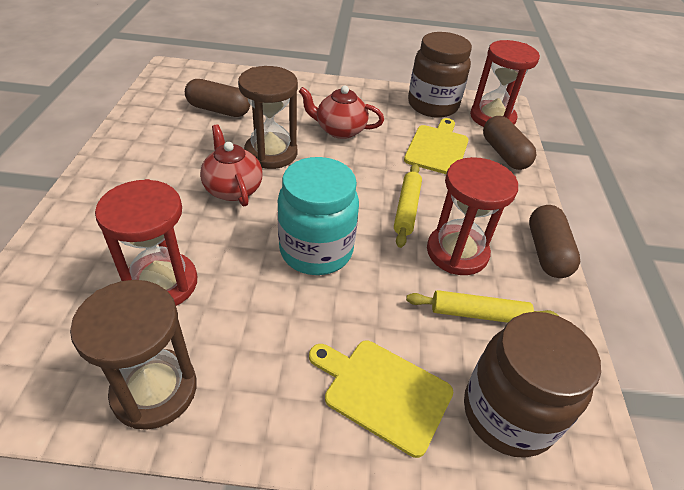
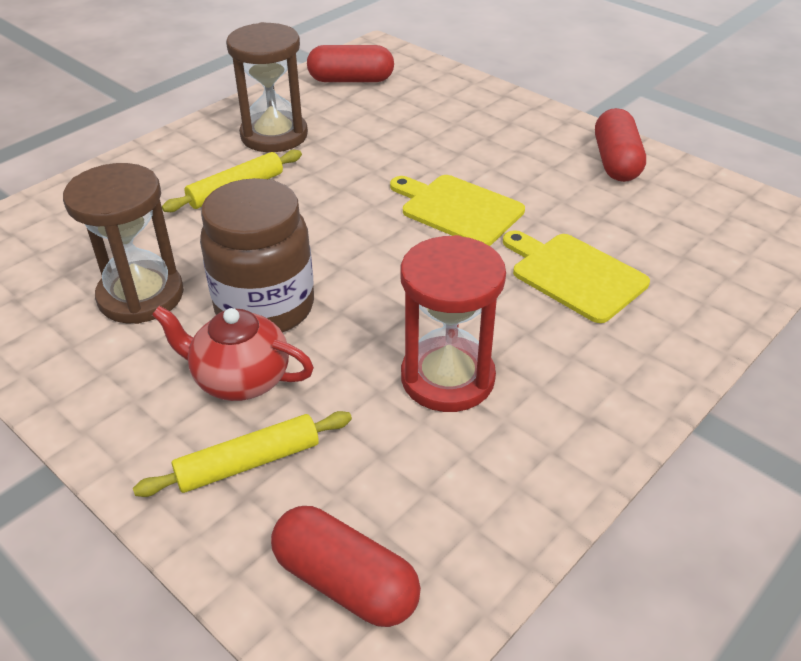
brown capsule: 3 -> 0
brown jar: 2 -> 1
red capsule: 0 -> 3
red hourglass: 3 -> 1
red teapot: 2 -> 1
turquoise jar: 1 -> 0

